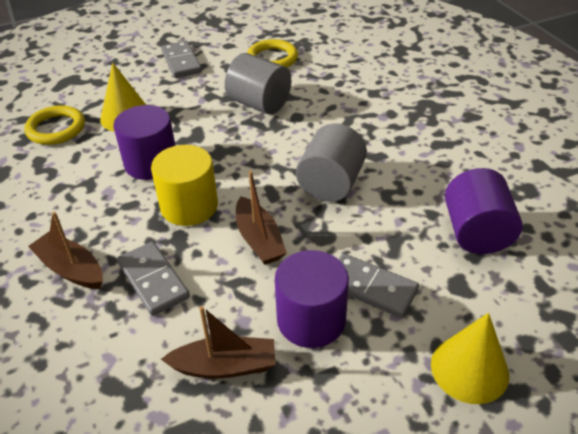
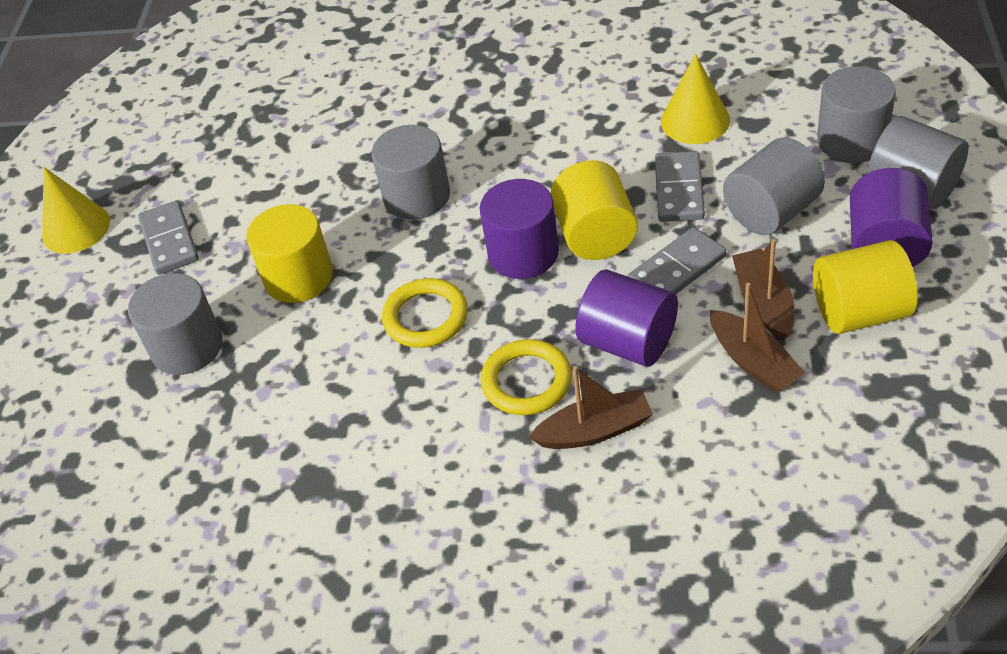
grey cylinder: 2 -> 5
yellow cylinder: 1 -> 3

